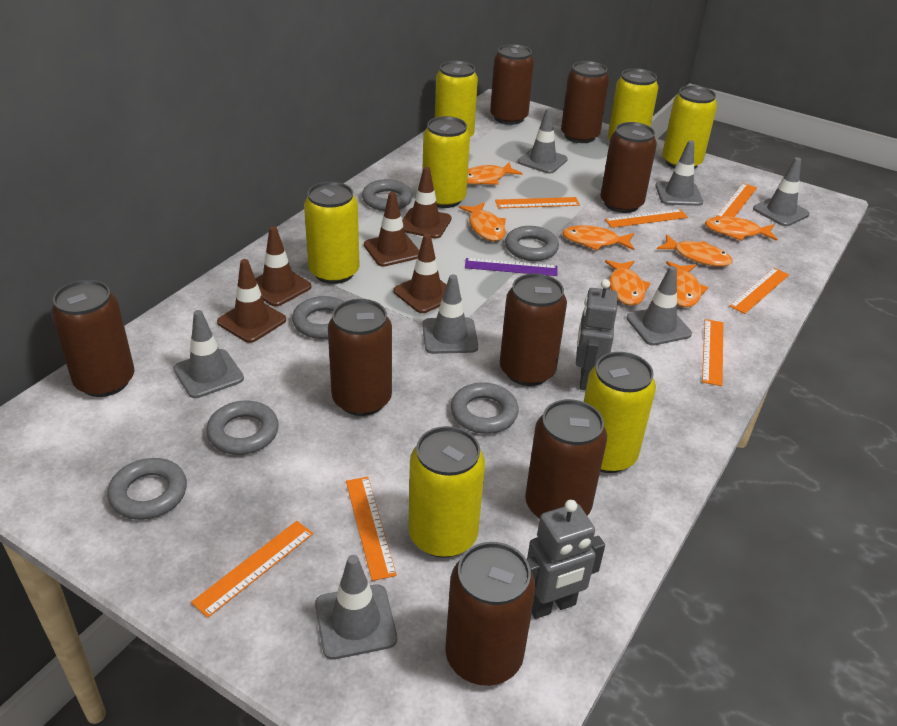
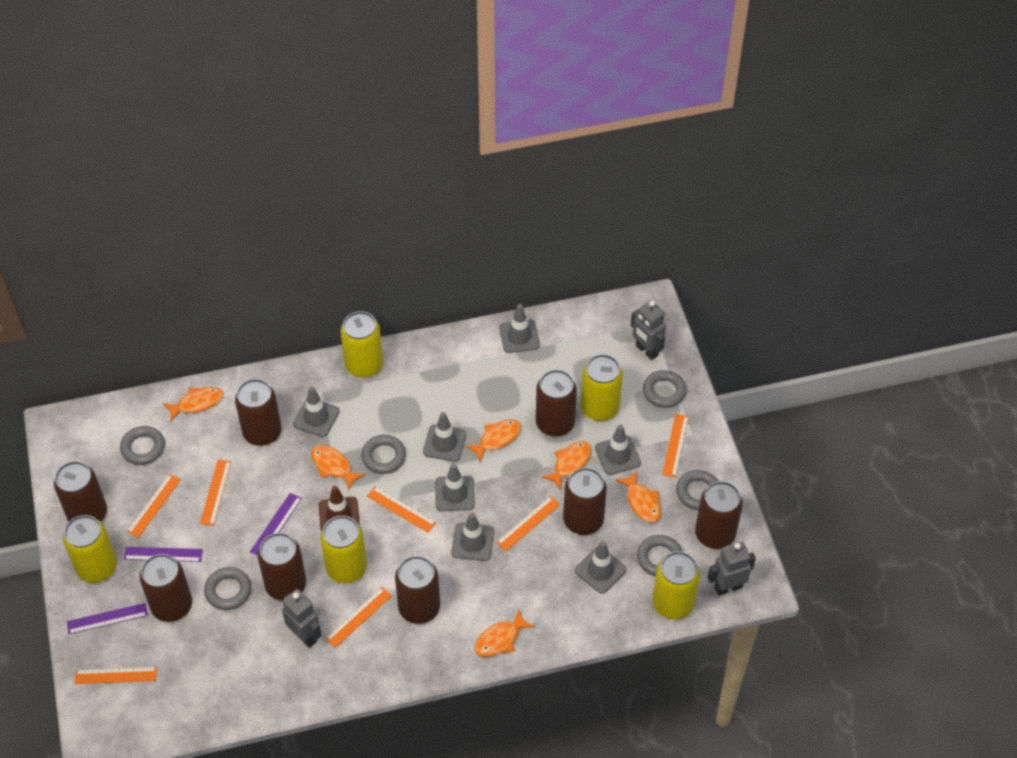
brown traffic cone: 5 -> 1
grey robot: 2 -> 3
orange fish: 7 -> 6
purple ruler: 1 -> 3
yellow can: 7 -> 5

